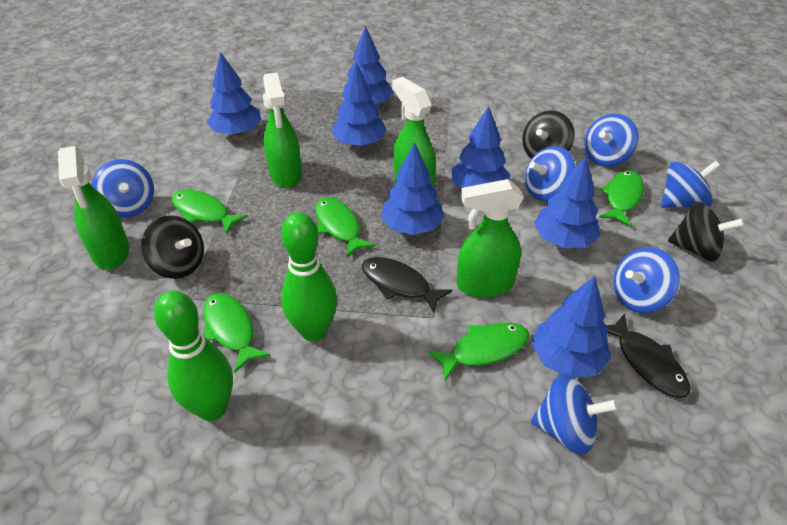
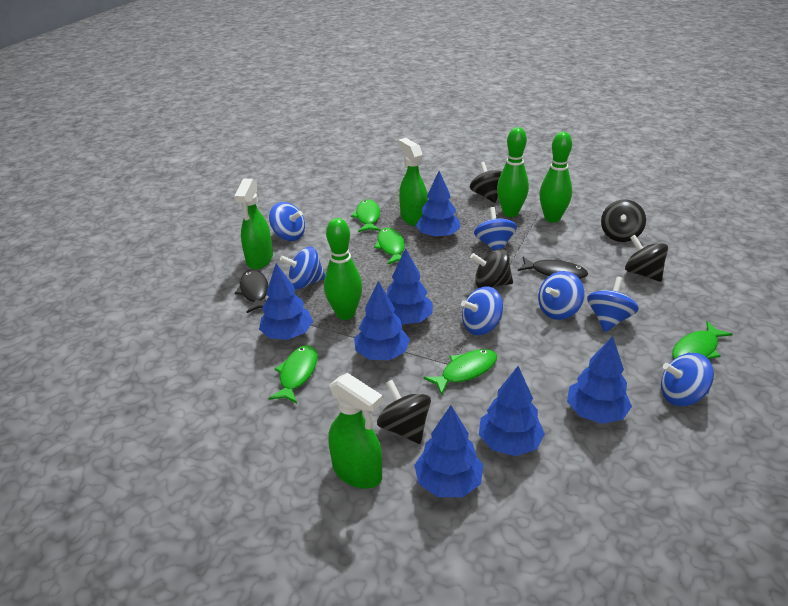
black spinning top: 3 -> 5
blue spinning top: 6 -> 7
green bowling pin: 2 -> 3
green spray bottle: 4 -> 3

